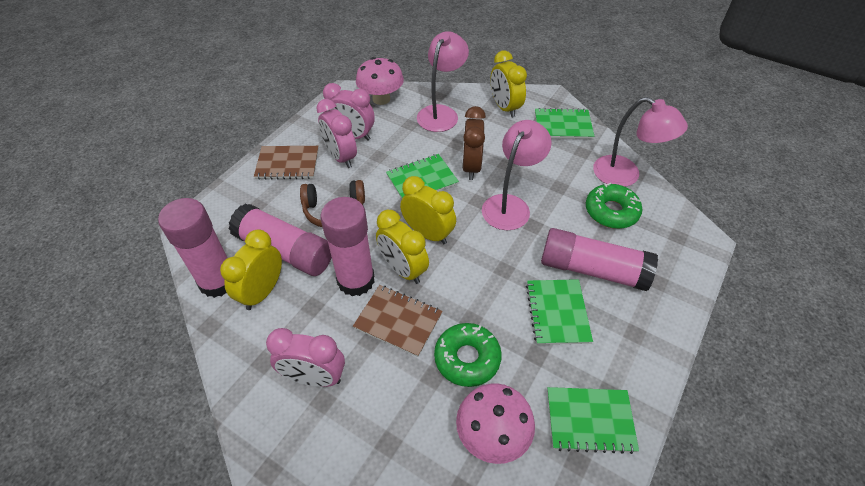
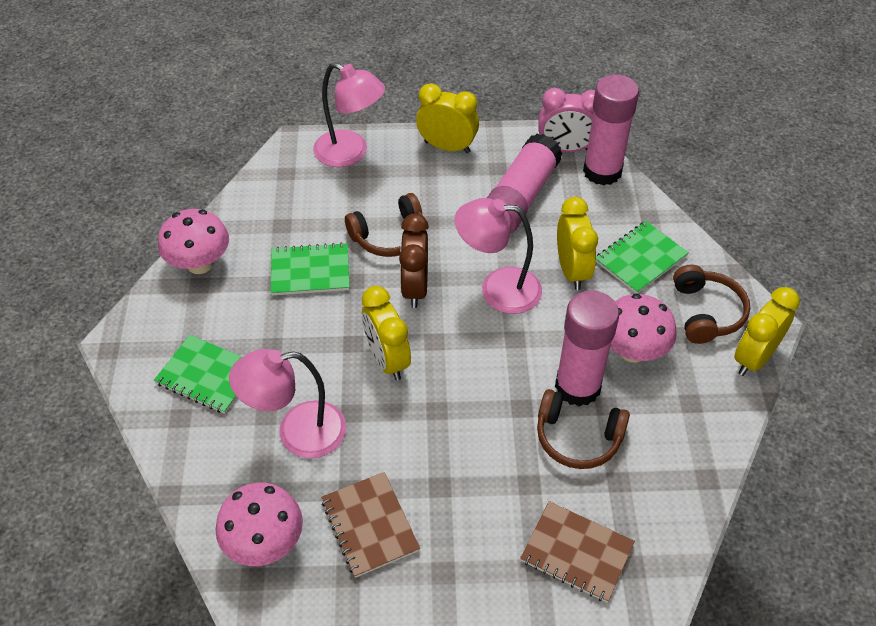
brown headphones: 1 -> 3
green donut: 2 -> 0
green notebook: 4 -> 3
pink clock: 3 -> 1
pink glue stick: 4 -> 3
pink mushroom: 2 -> 3

